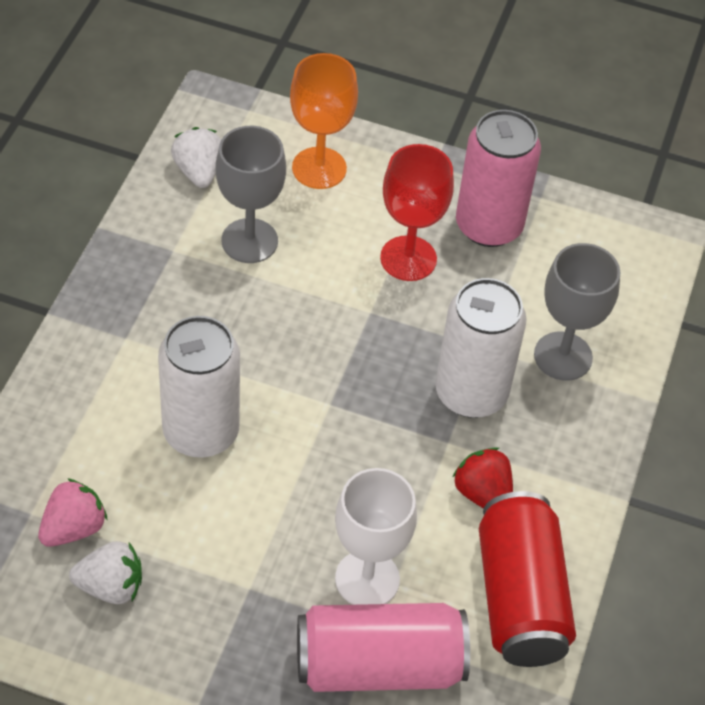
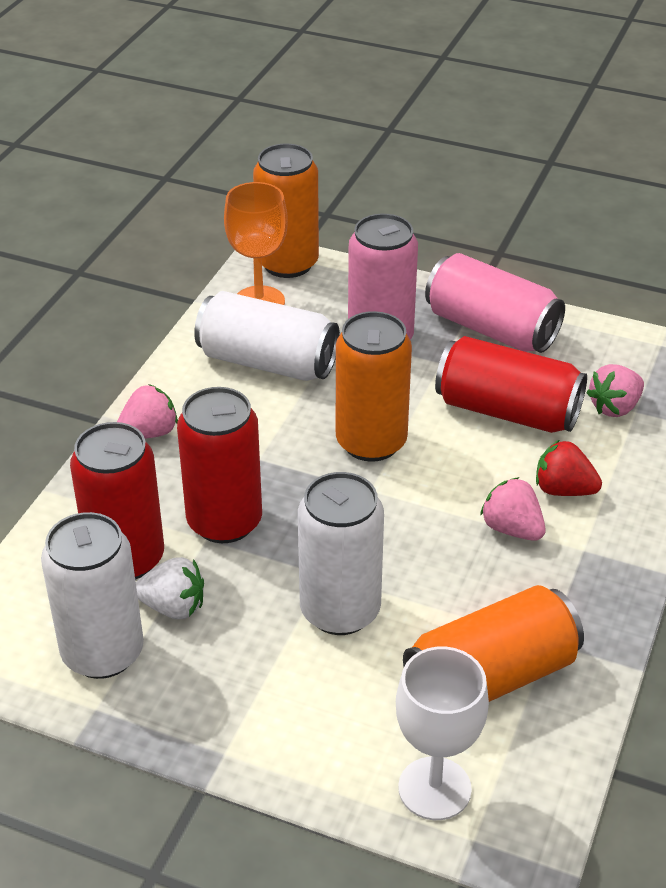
grey goblet: 2 -> 0
orange can: 0 -> 3
pink strawberry: 1 -> 3
red can: 1 -> 3
red goblet: 1 -> 0
white can: 2 -> 3
white strawberry: 2 -> 1

